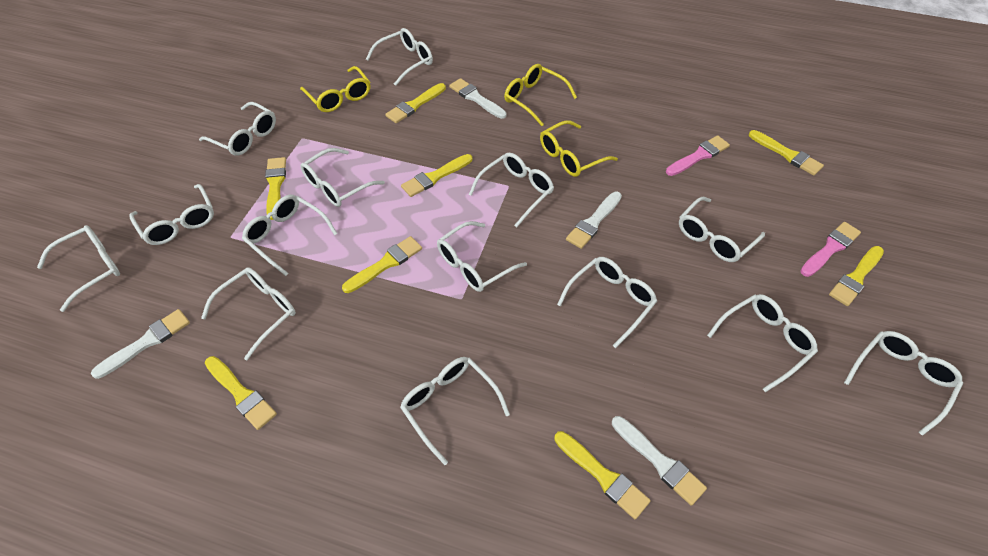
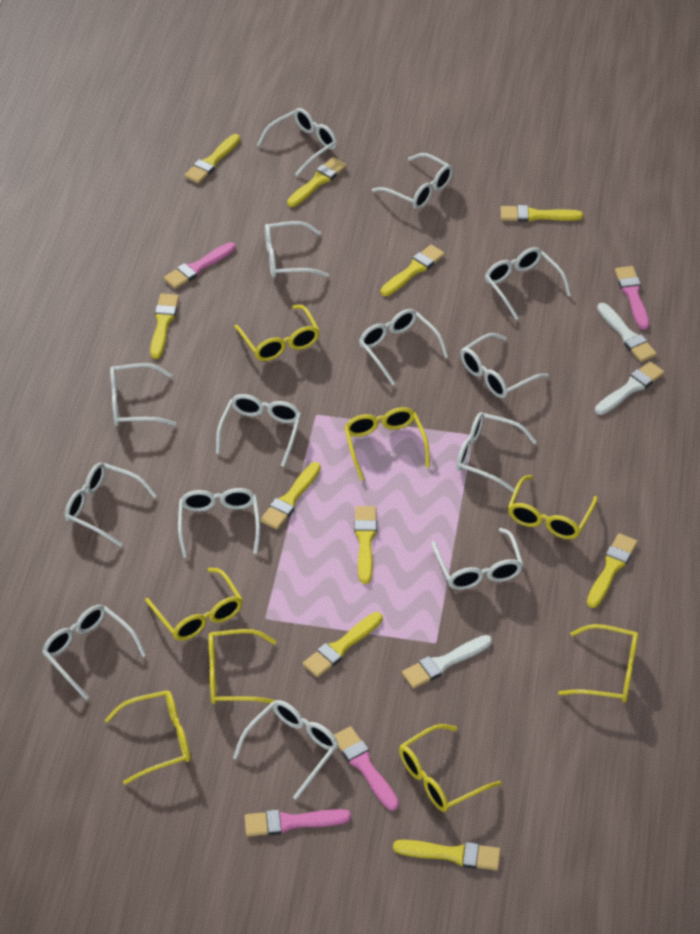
pink brush: 2 -> 4
white brush: 4 -> 3
yellow brush: 8 -> 10
yellow glasses: 3 -> 8

